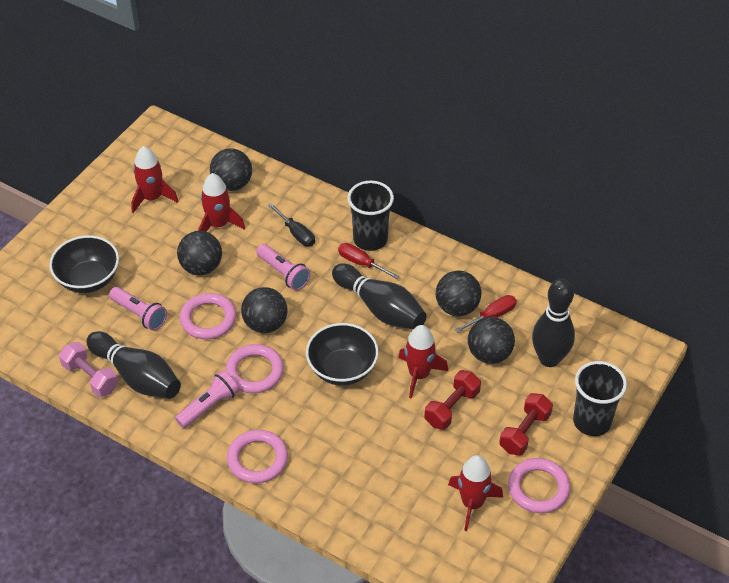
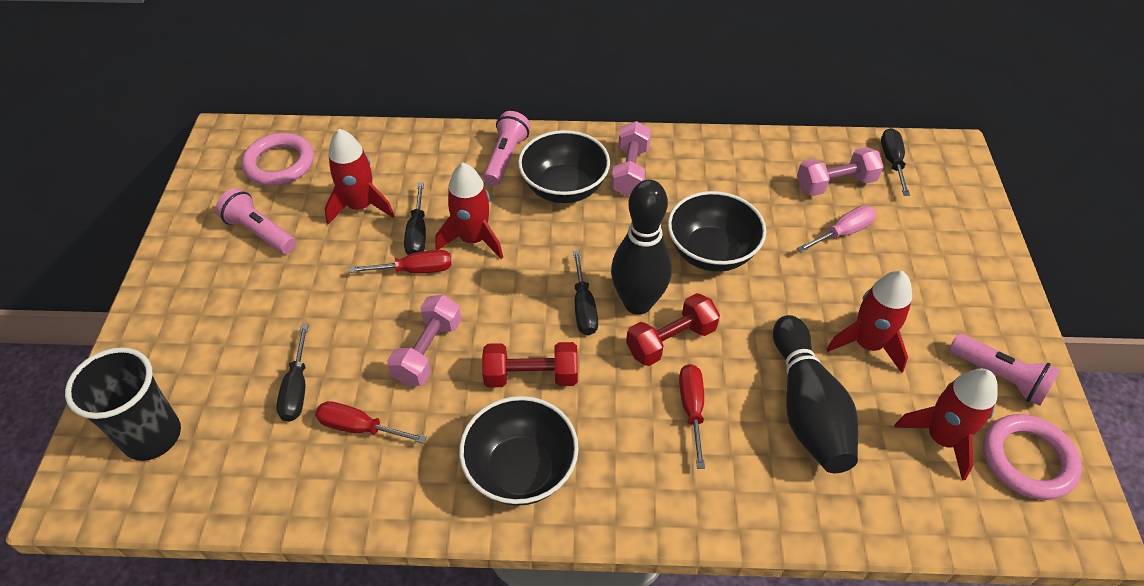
black ball: 5 -> 0
black bowl: 2 -> 3
black bowling pin: 3 -> 2
black cup: 2 -> 1
black screwdriver: 1 -> 4
pink dumbbell: 1 -> 3
pink ring: 4 -> 2
pink screwdriver: 0 -> 1
red screwdriver: 2 -> 3

